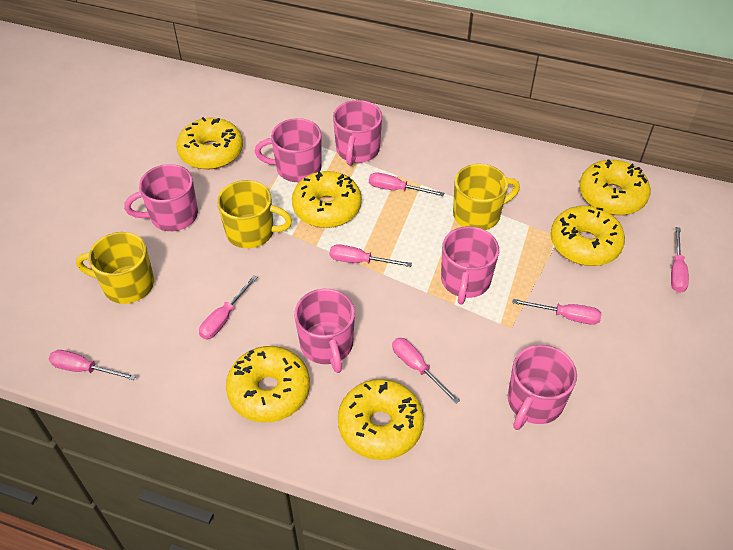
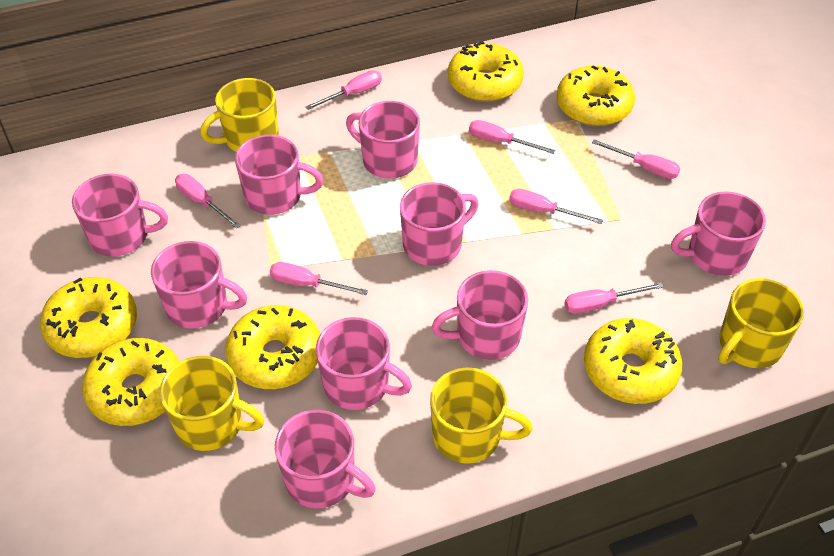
pink mug: 6 -> 9
yellow mug: 3 -> 4

